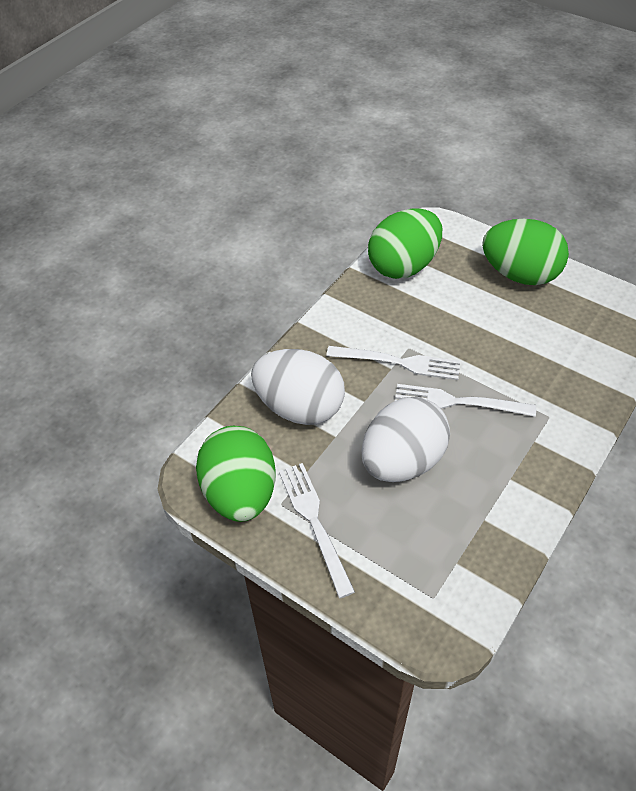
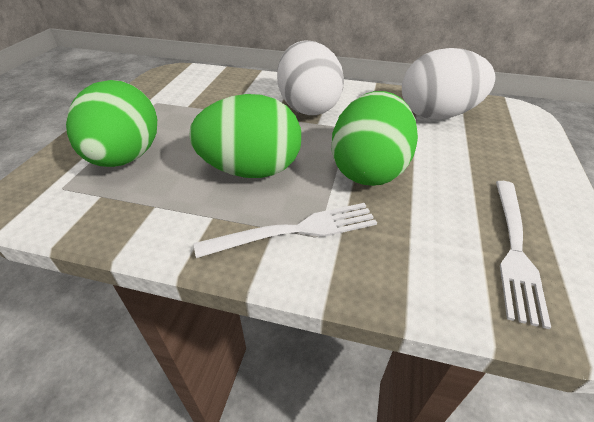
white fork: 3 -> 2

